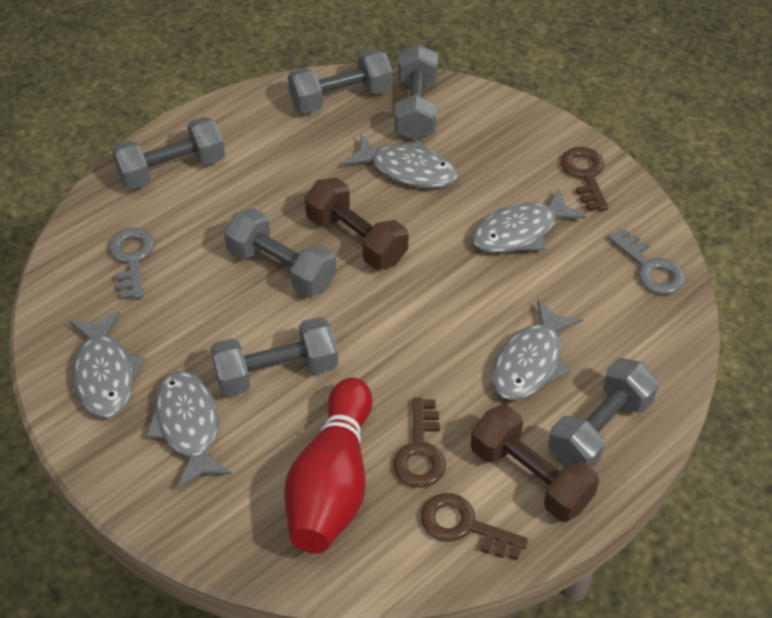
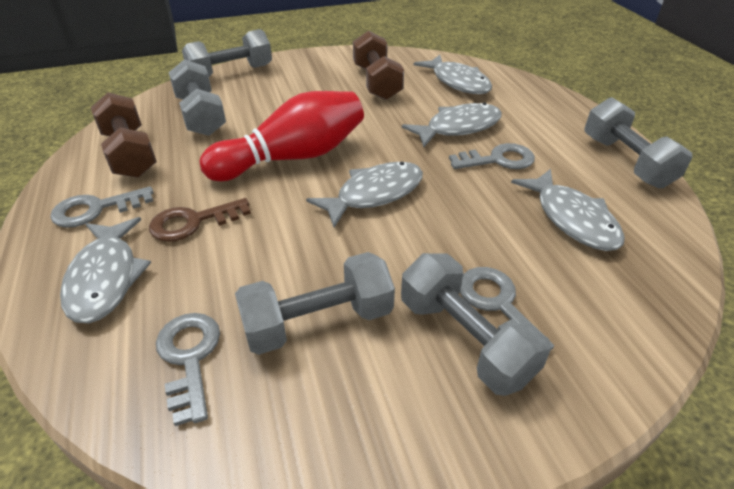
brown key: 3 -> 1
grey dumbbell: 6 -> 5
grey key: 2 -> 4

